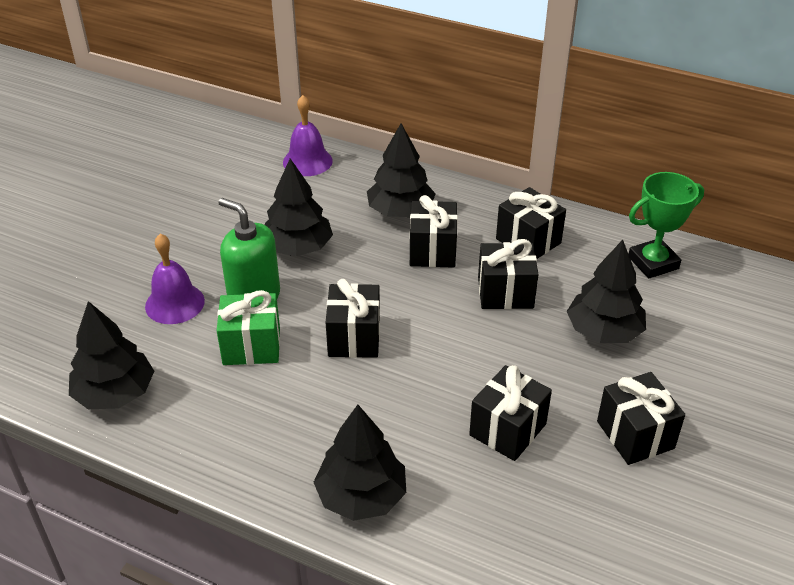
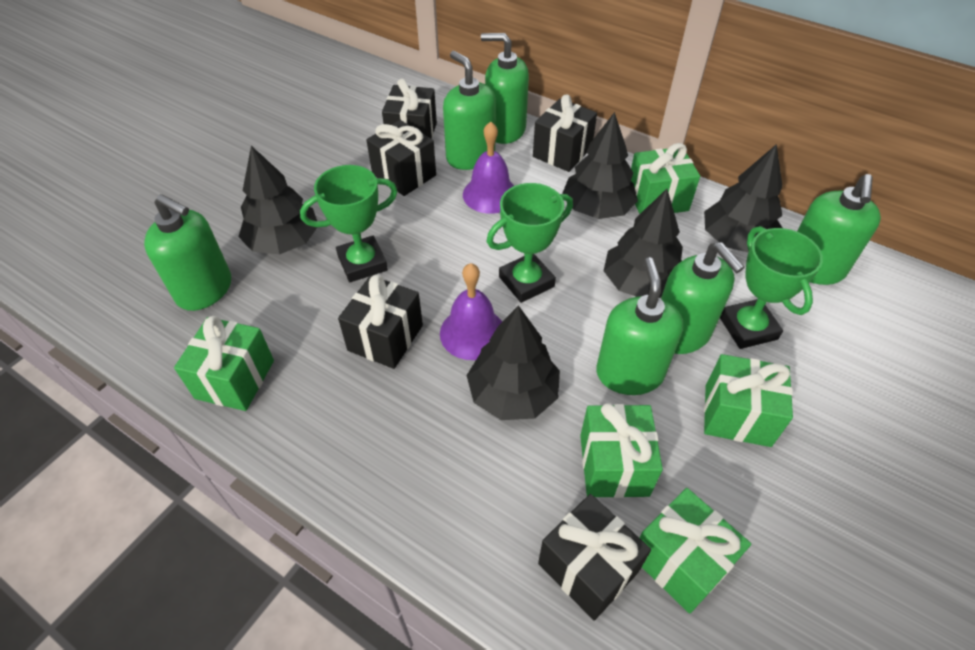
black gift: 6 -> 5
green gift: 1 -> 5
green soap dispenser: 1 -> 6
green trophy: 1 -> 3

